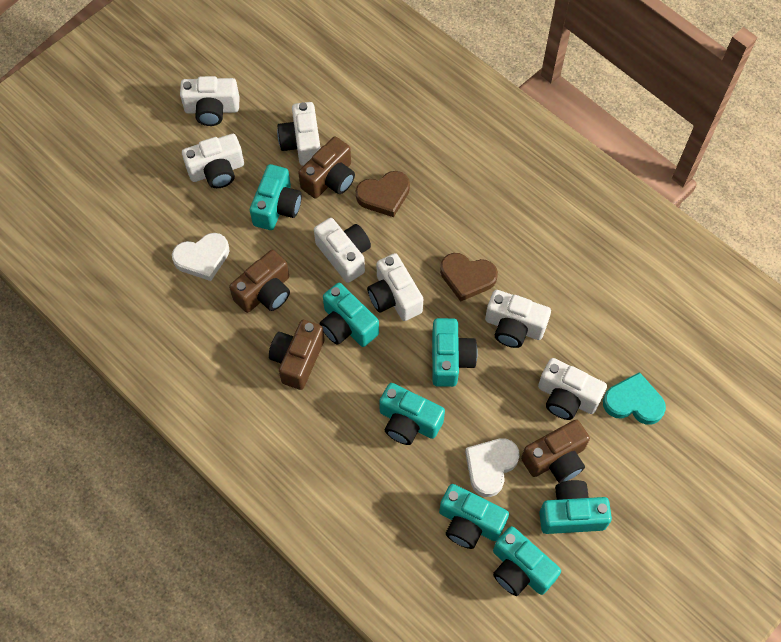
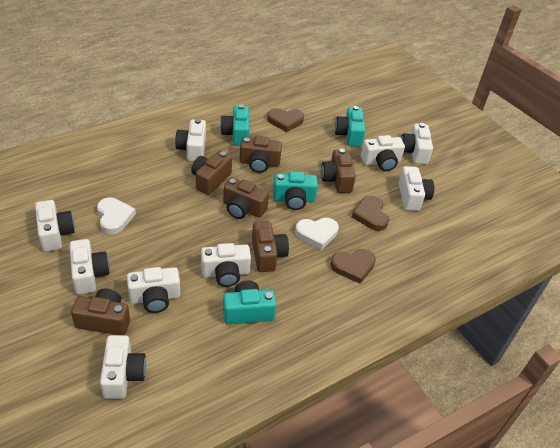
brown camera: 4 -> 6
brown heart: 2 -> 3
turquoise camera: 7 -> 4
turquoise heart: 1 -> 0
white camera: 7 -> 9

